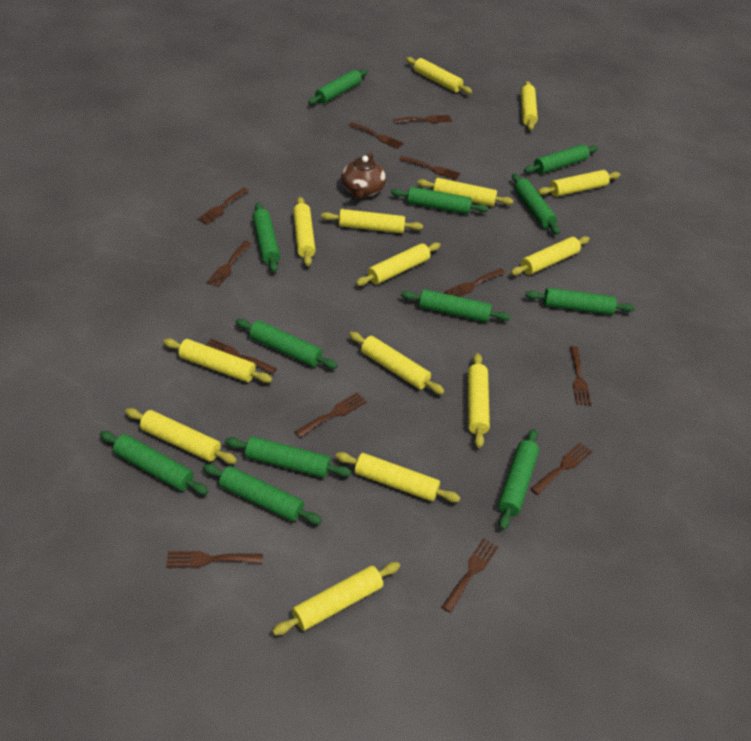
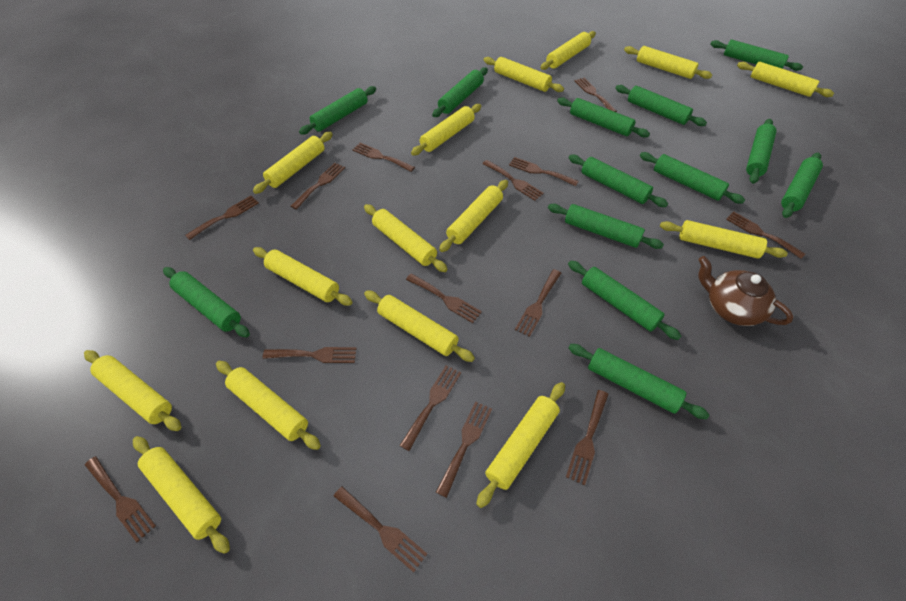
brown fork: 12 -> 15
green rolling pin: 12 -> 13
yellow rolling pin: 14 -> 15

